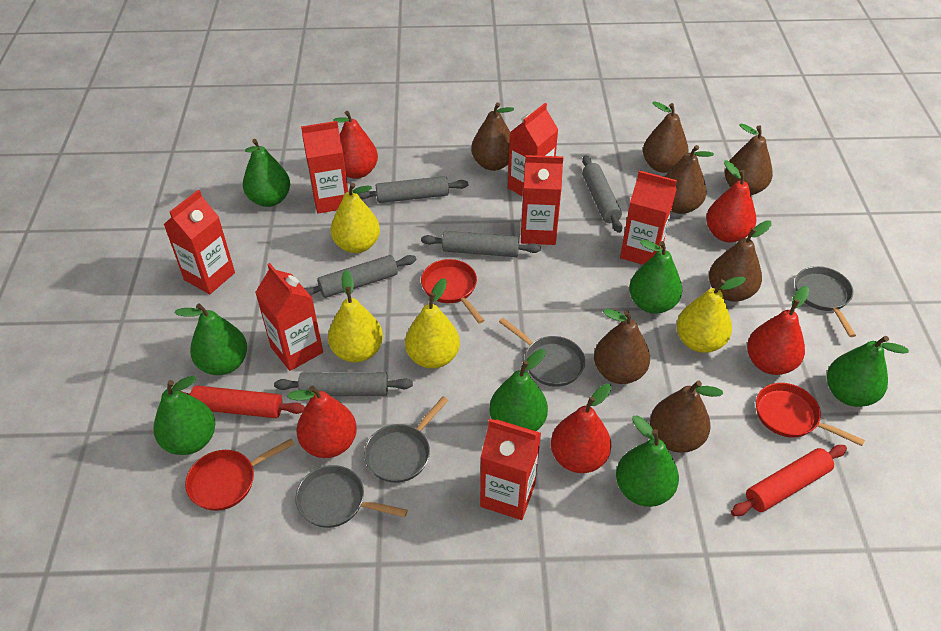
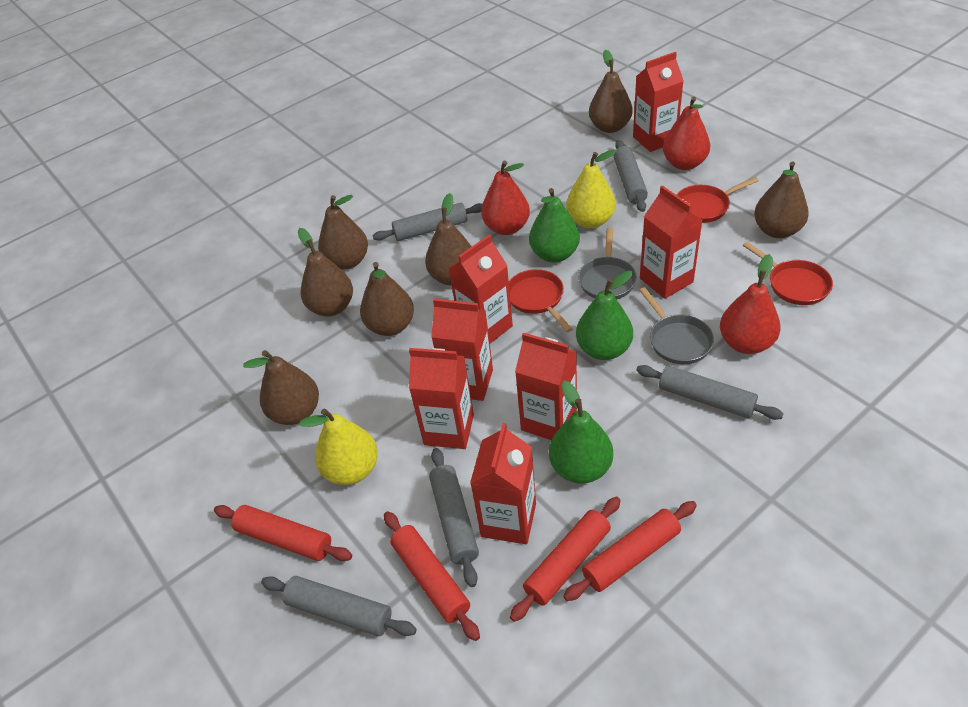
green pear: 7 -> 3
grey pan: 4 -> 2
red pear: 5 -> 3
red rolling pin: 2 -> 4
yellow pear: 4 -> 2

